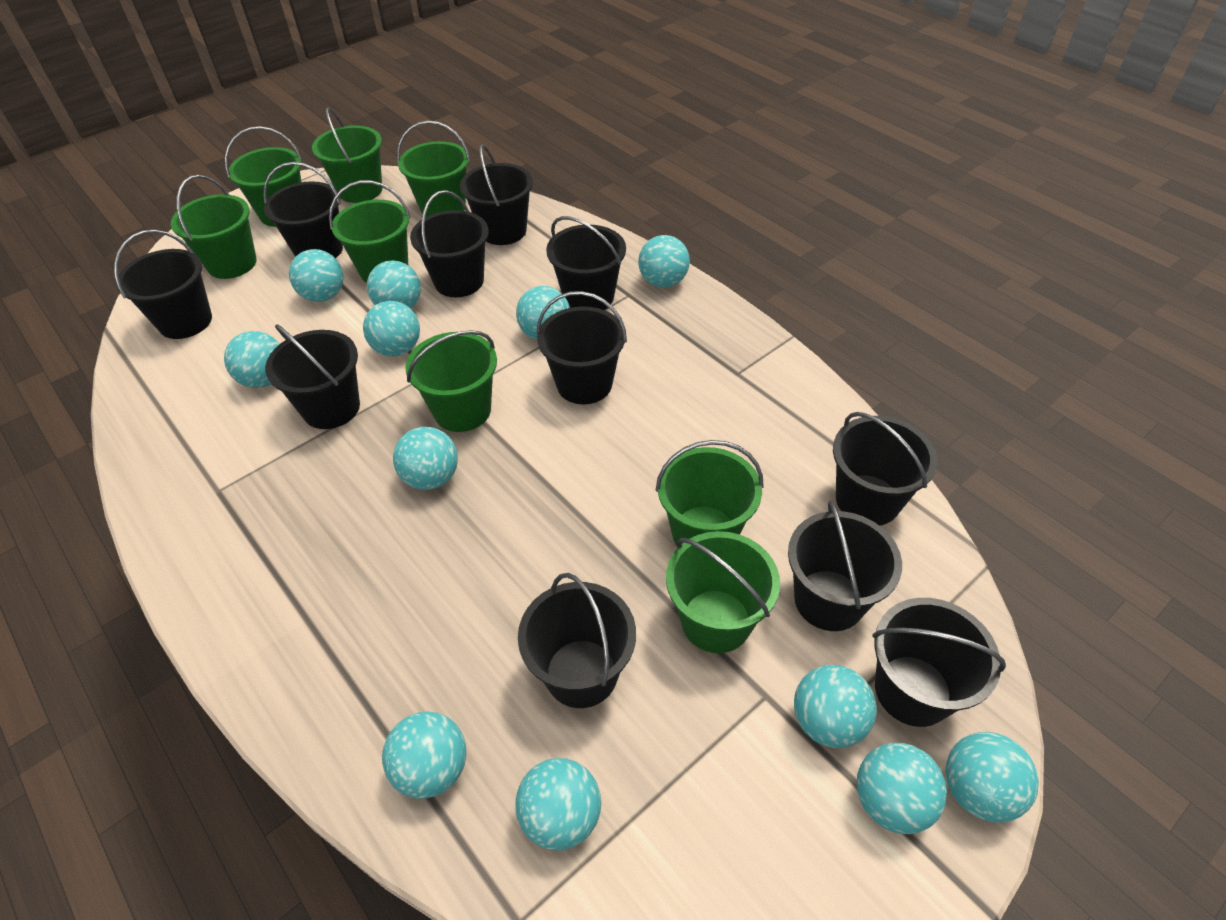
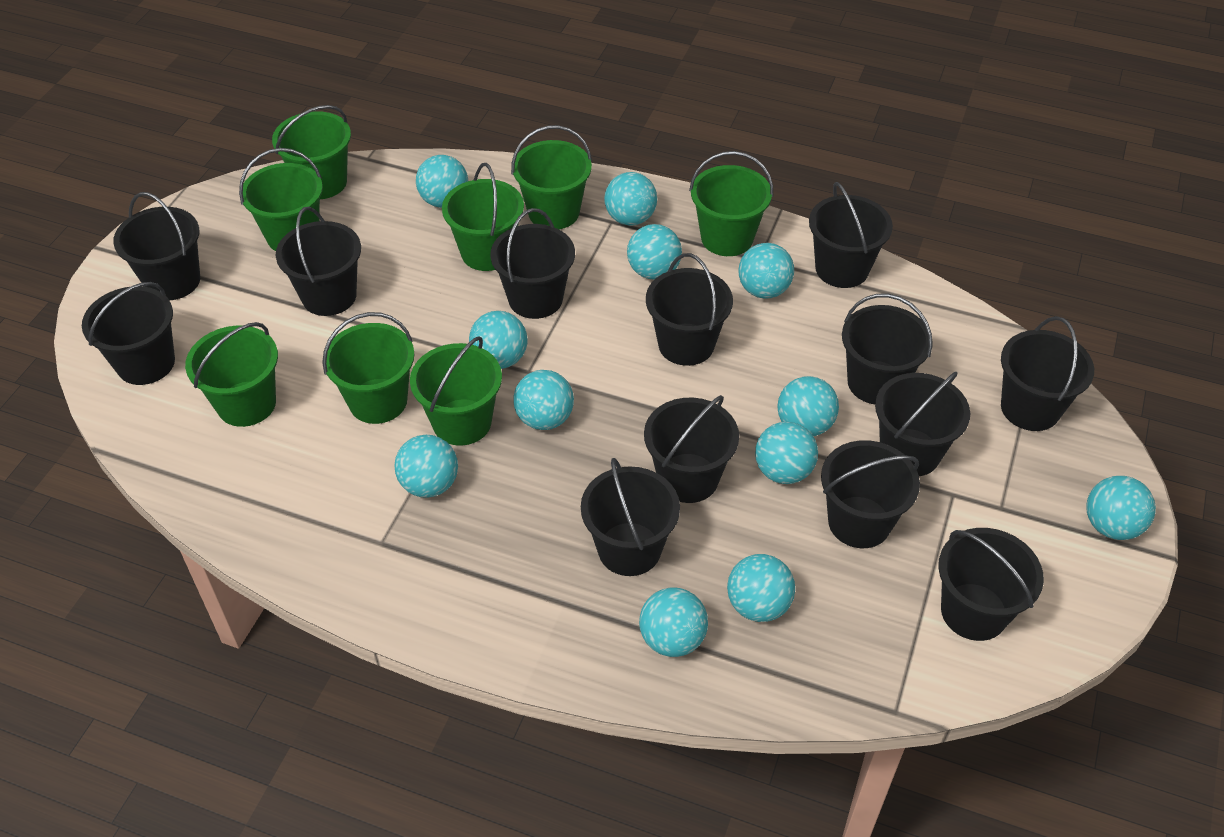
black bucket: 11 -> 13

